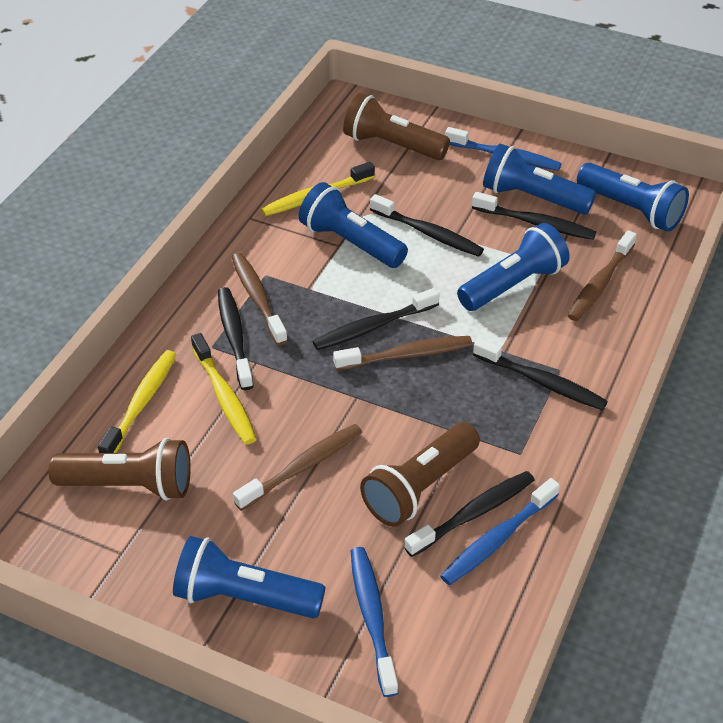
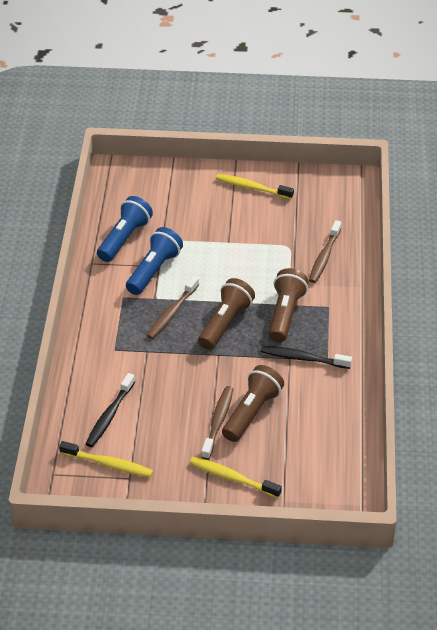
black toothbrush: 6 -> 2
blue flashlight: 5 -> 2
blue toothbrush: 3 -> 0
brown toothbrush: 4 -> 3

